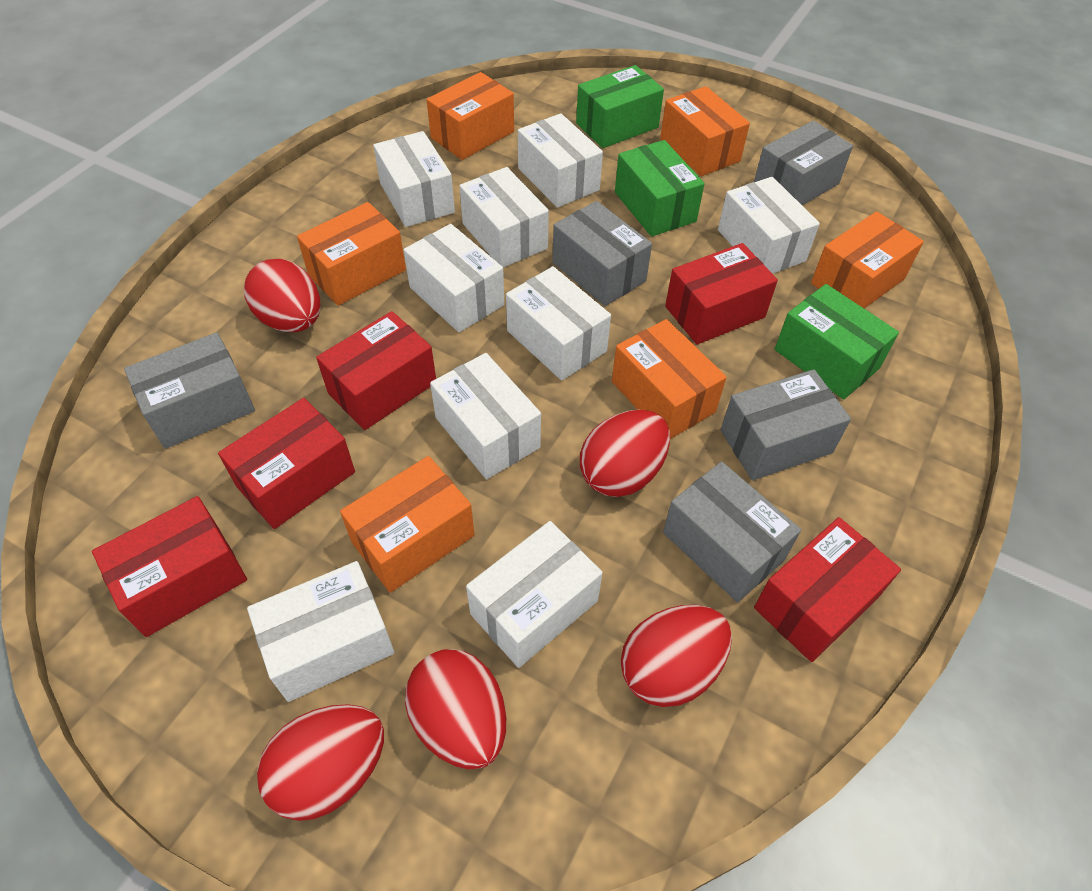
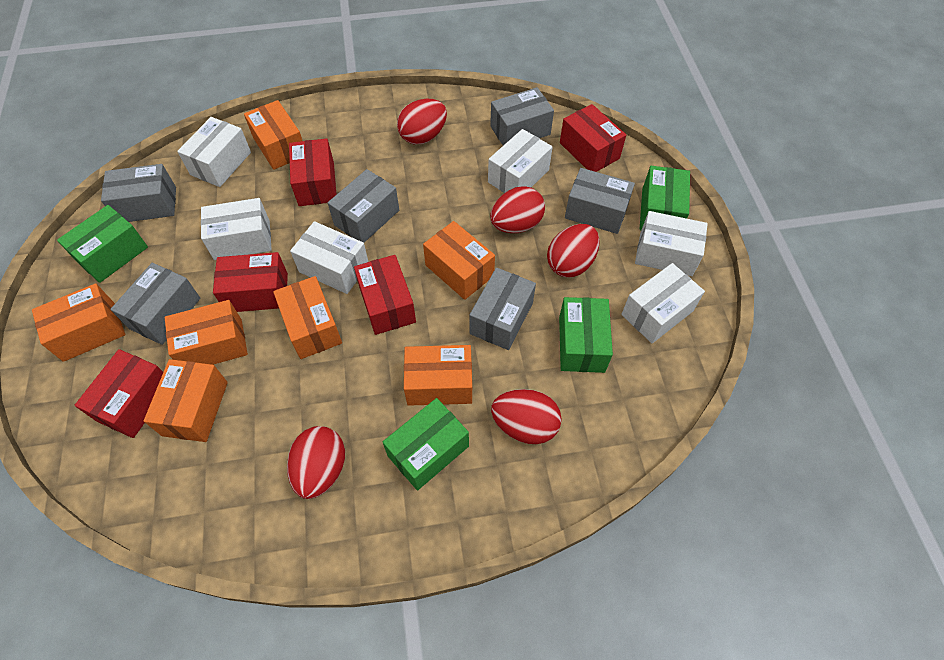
green box: 3 -> 4
grey box: 5 -> 6
orange box: 6 -> 7
white box: 9 -> 6

